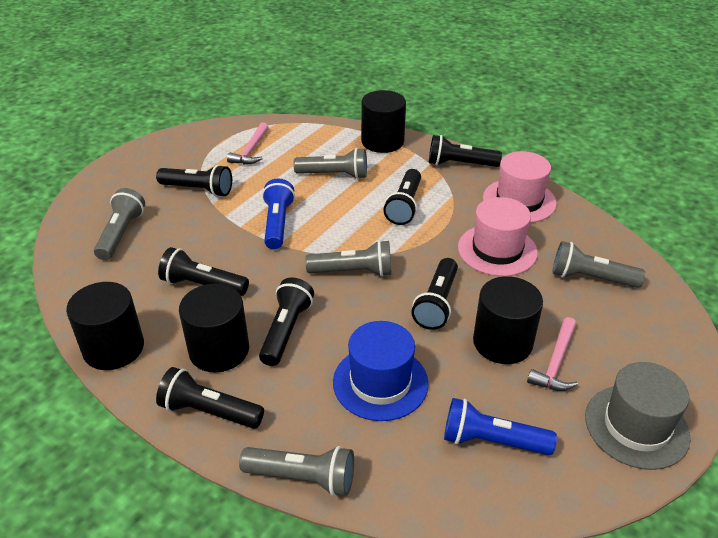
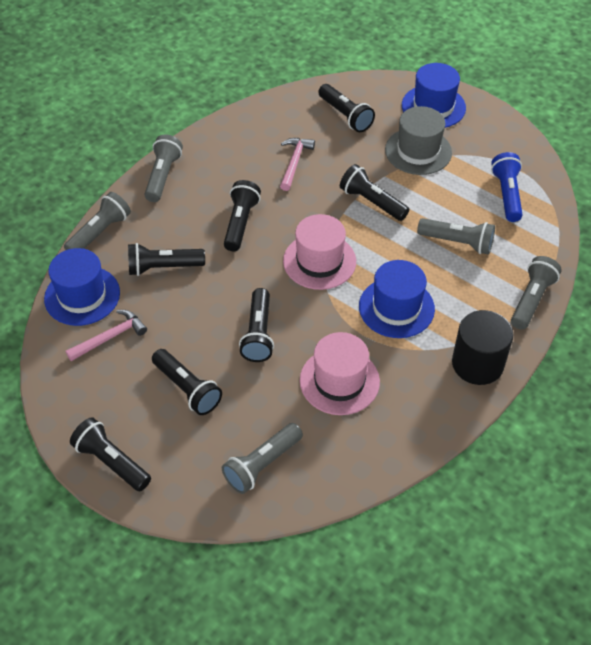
black cylinder: 4 -> 1
blue flashlight: 2 -> 1
blue hat: 1 -> 3

